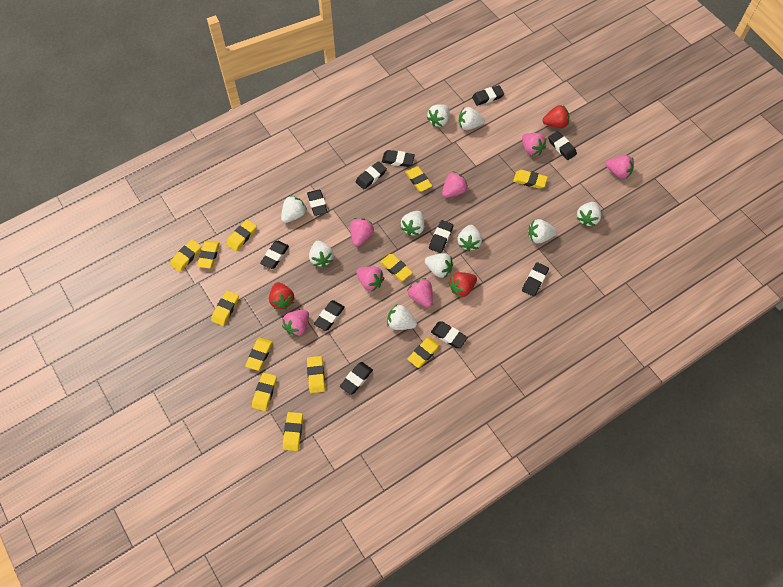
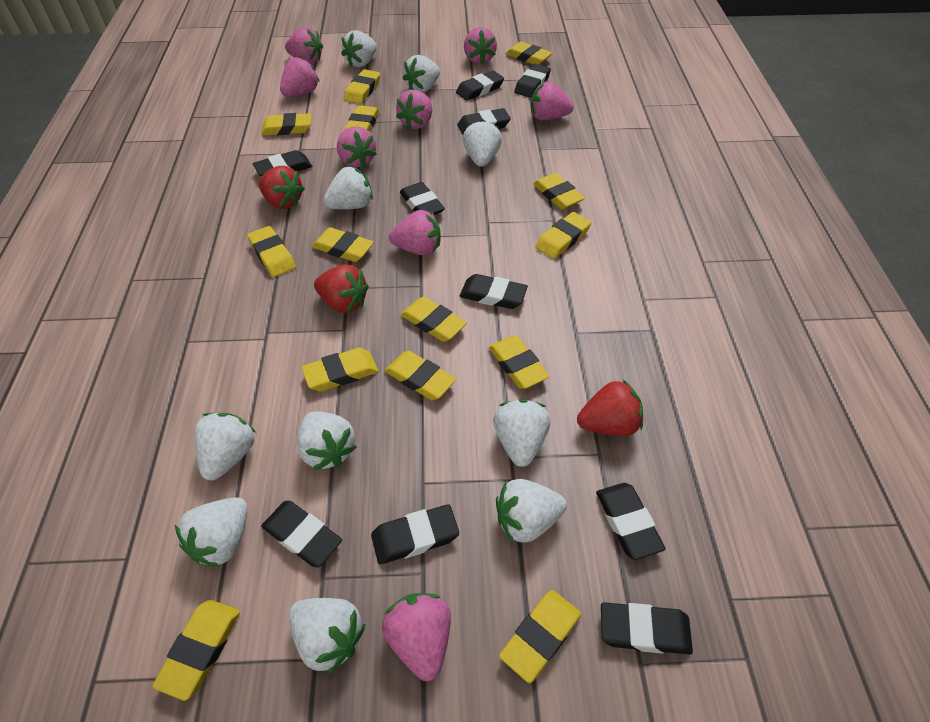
black eraser: 11 -> 10
pink strawberry: 7 -> 8
yellow eraser: 12 -> 14

